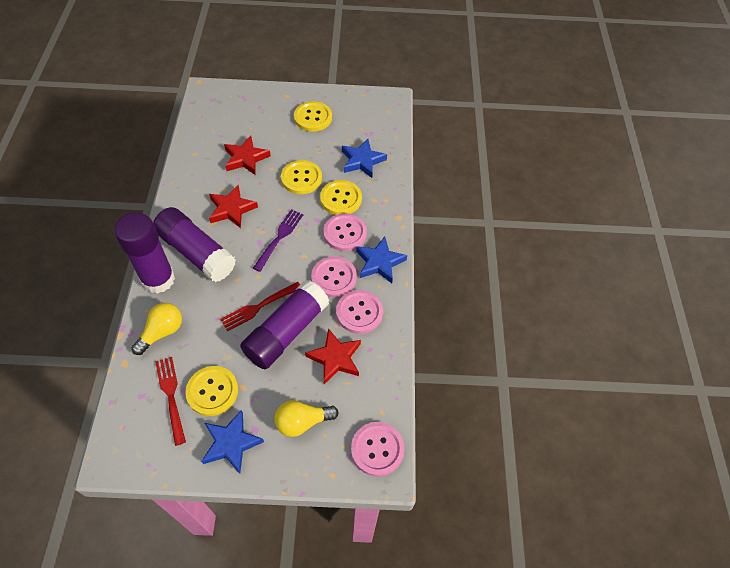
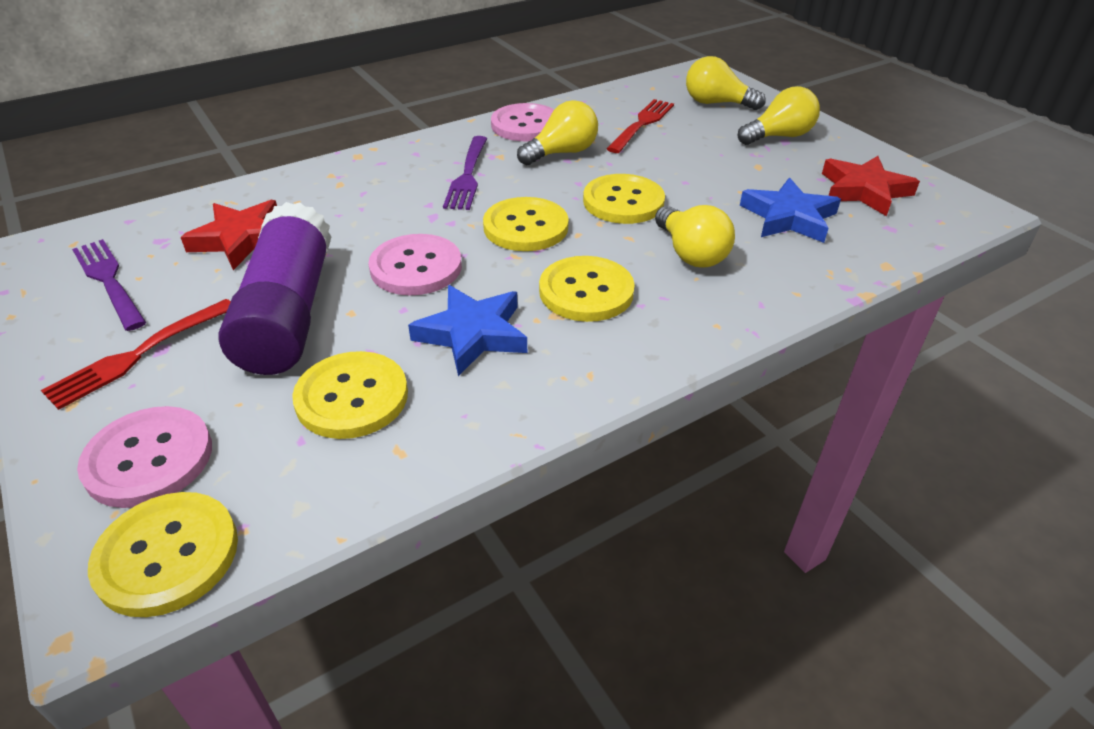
blue star: 3 -> 2
pink button: 4 -> 3
purple fork: 1 -> 2
purple glue stick: 3 -> 1
red star: 3 -> 2
yellow button: 4 -> 5
yellow light bulb: 2 -> 4

